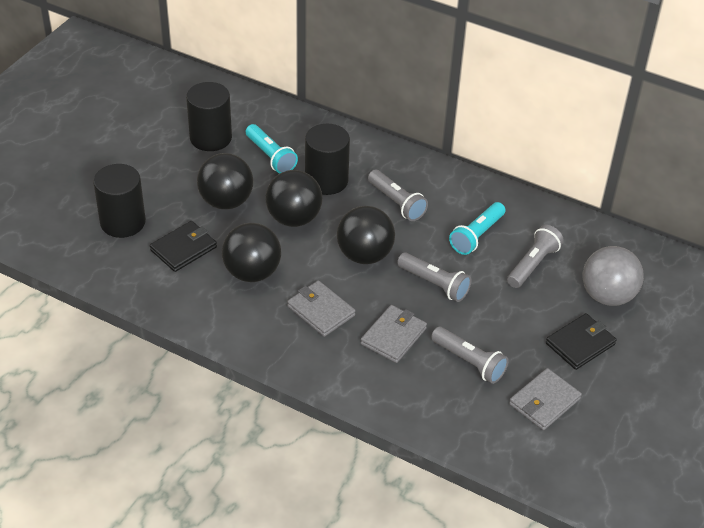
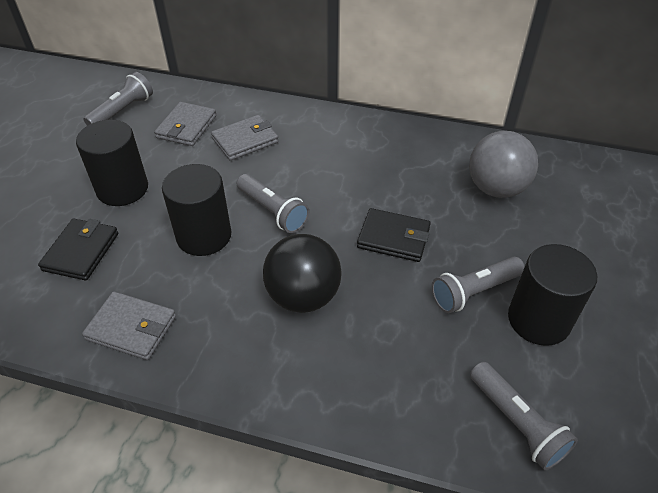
black ball: 4 -> 1
turquoise flashlight: 2 -> 0

